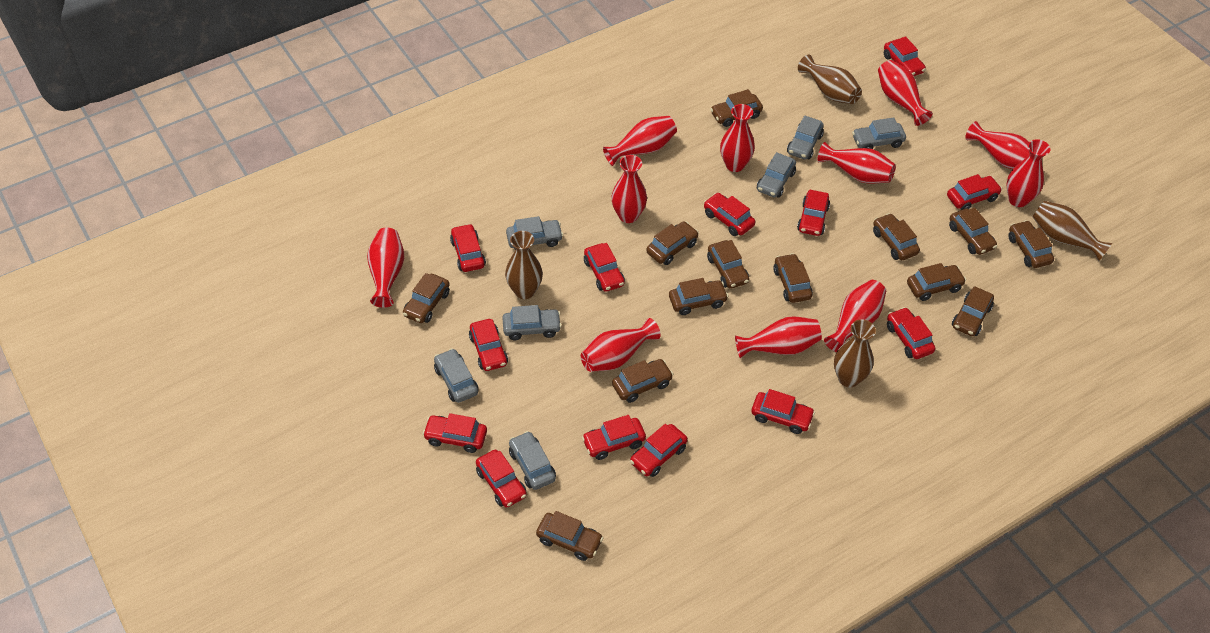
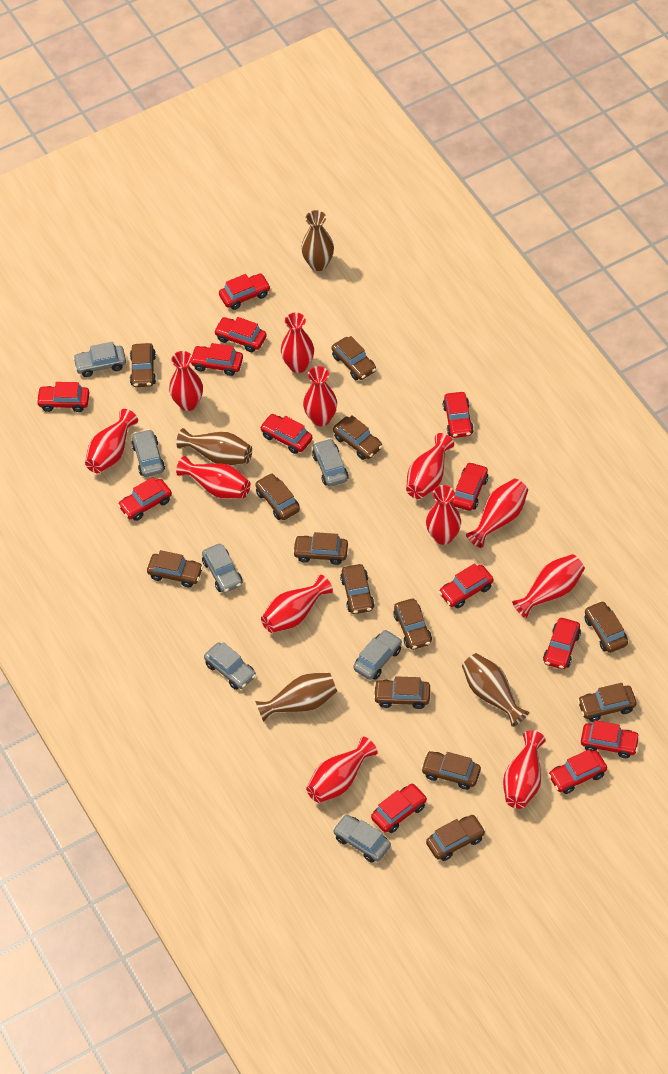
red vase: 11 -> 12

